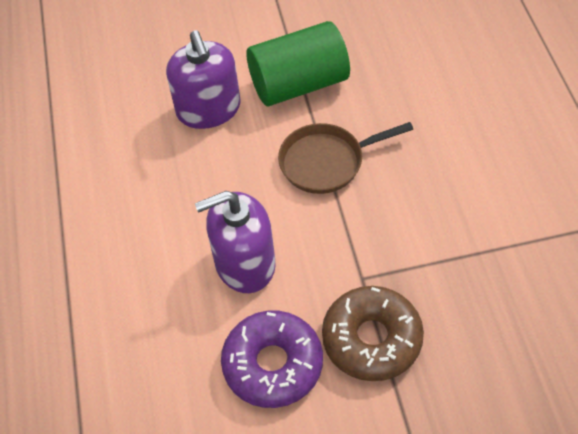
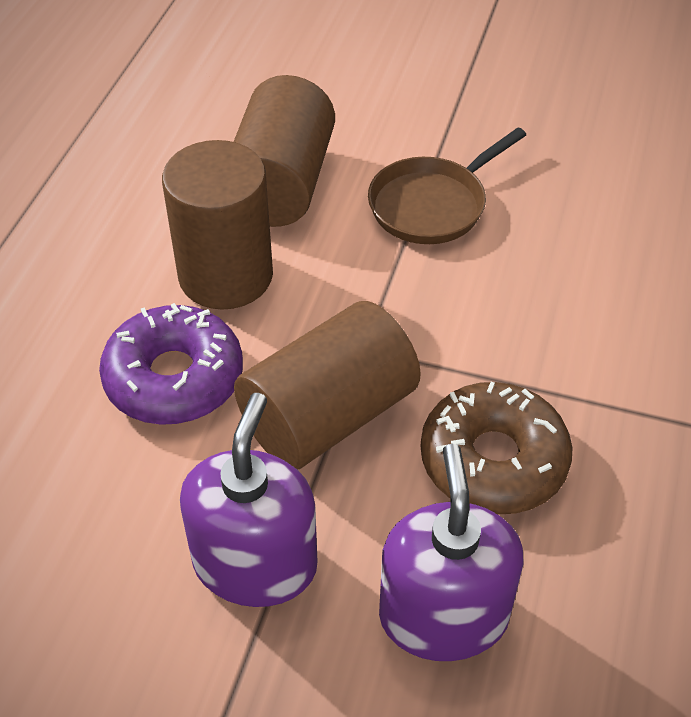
brown cylinder: 0 -> 3
green cylinder: 1 -> 0

